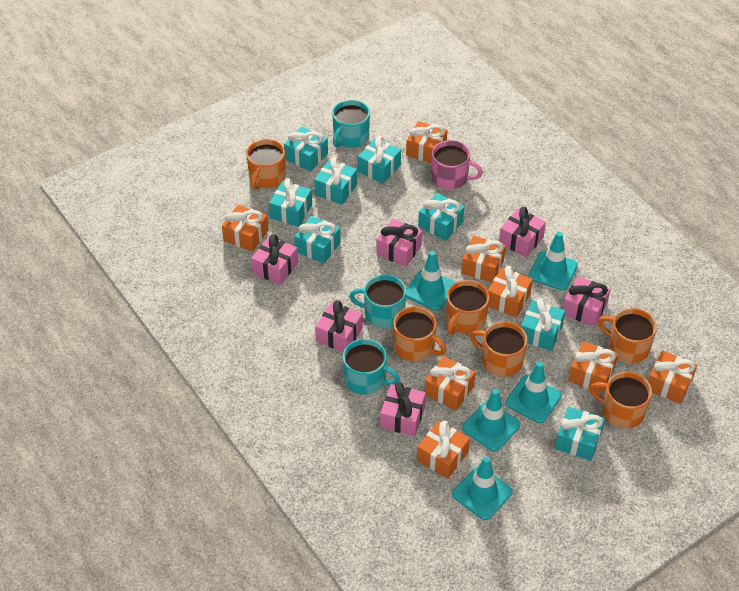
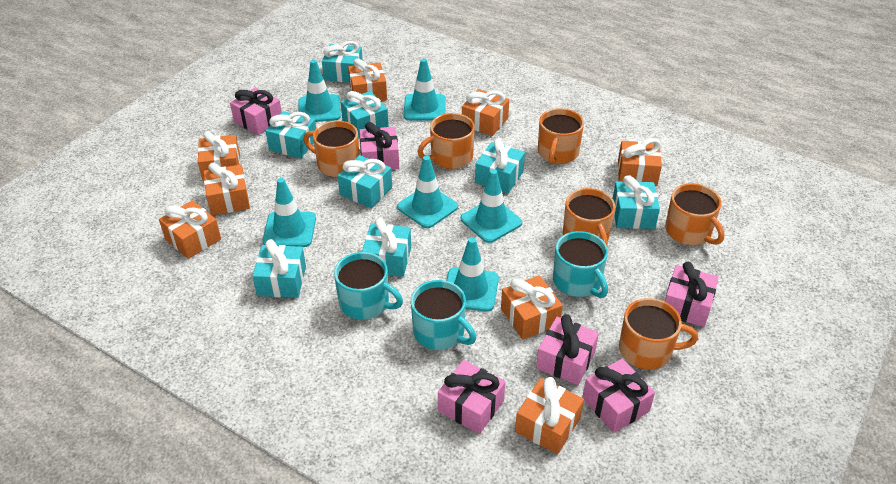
pink mug: 1 -> 0
turquoise traffic cone: 5 -> 6

